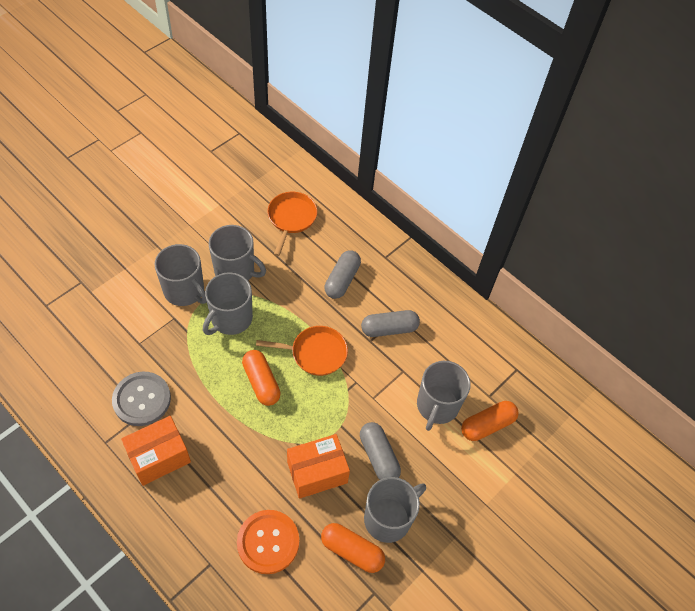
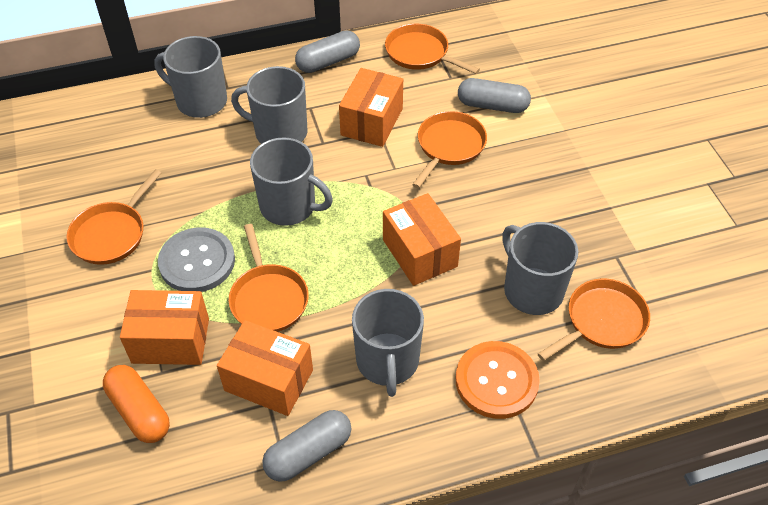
orange box: 2 -> 4
orange capsule: 3 -> 1
orange pan: 2 -> 5

